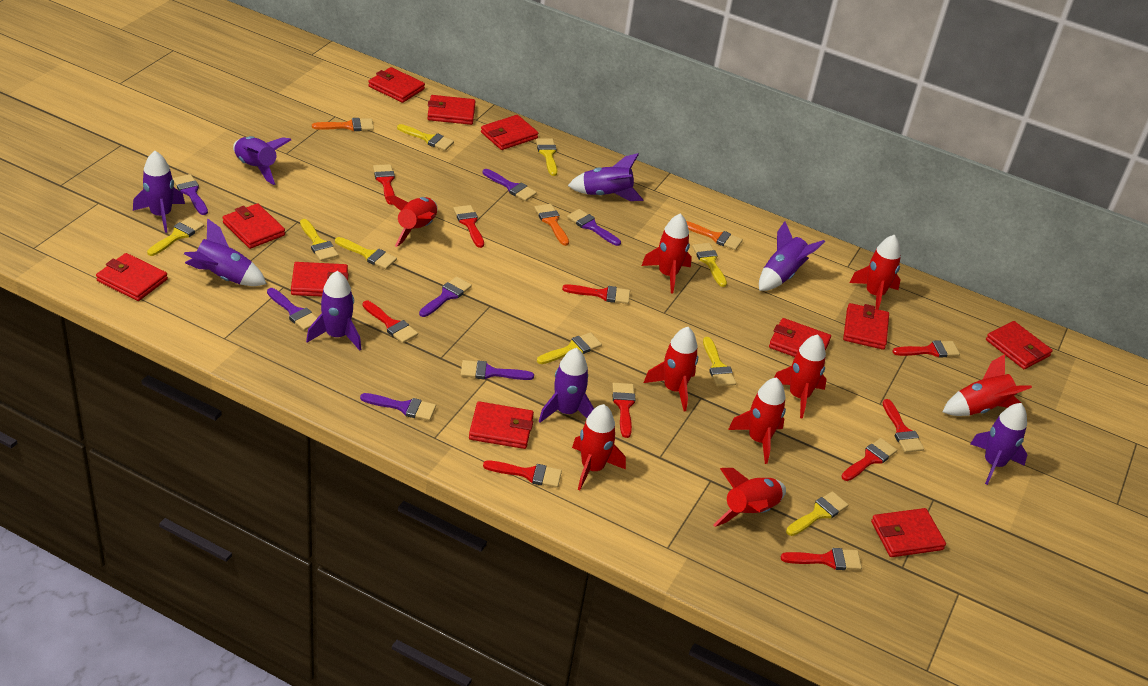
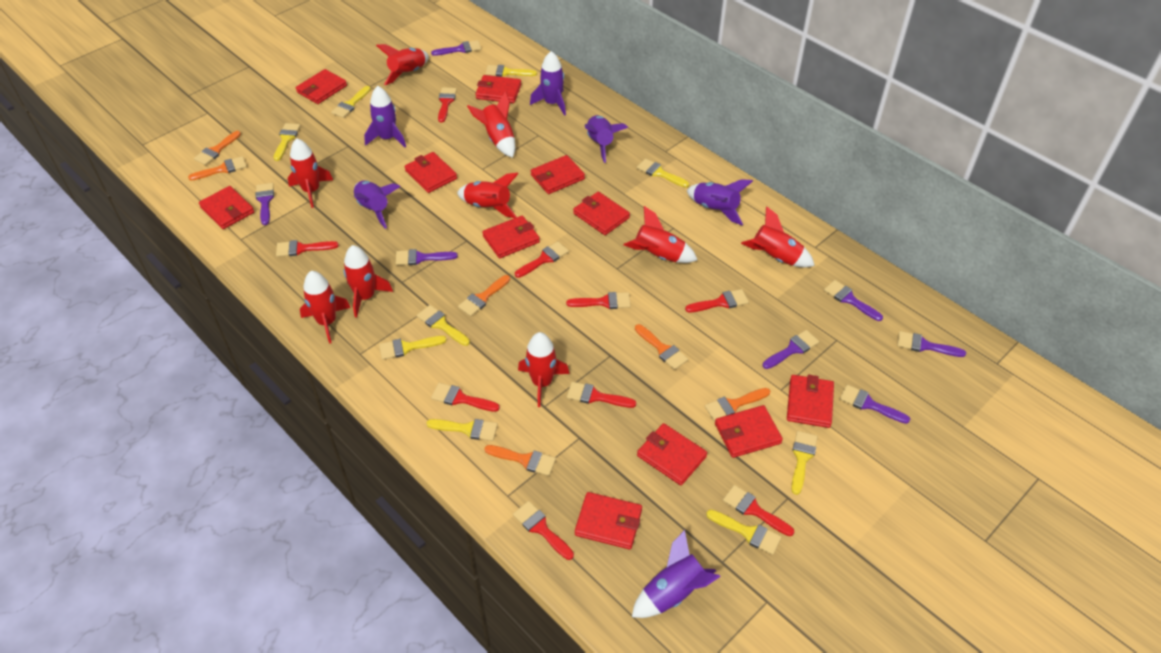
orange brush: 3 -> 6
purple rocket: 8 -> 6
red brush: 10 -> 9

